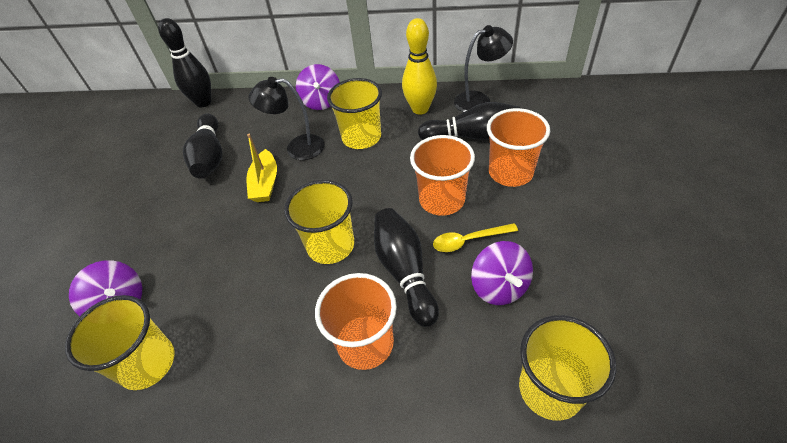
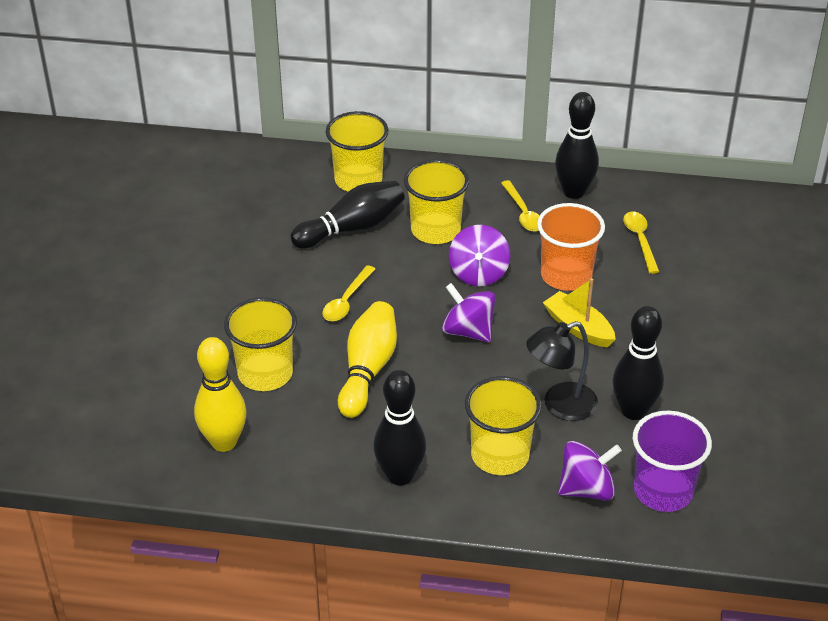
black lamp: 2 -> 1
orange cup: 3 -> 1
purple cup: 0 -> 1
yellow bowling pin: 1 -> 2
yellow spoon: 1 -> 3

